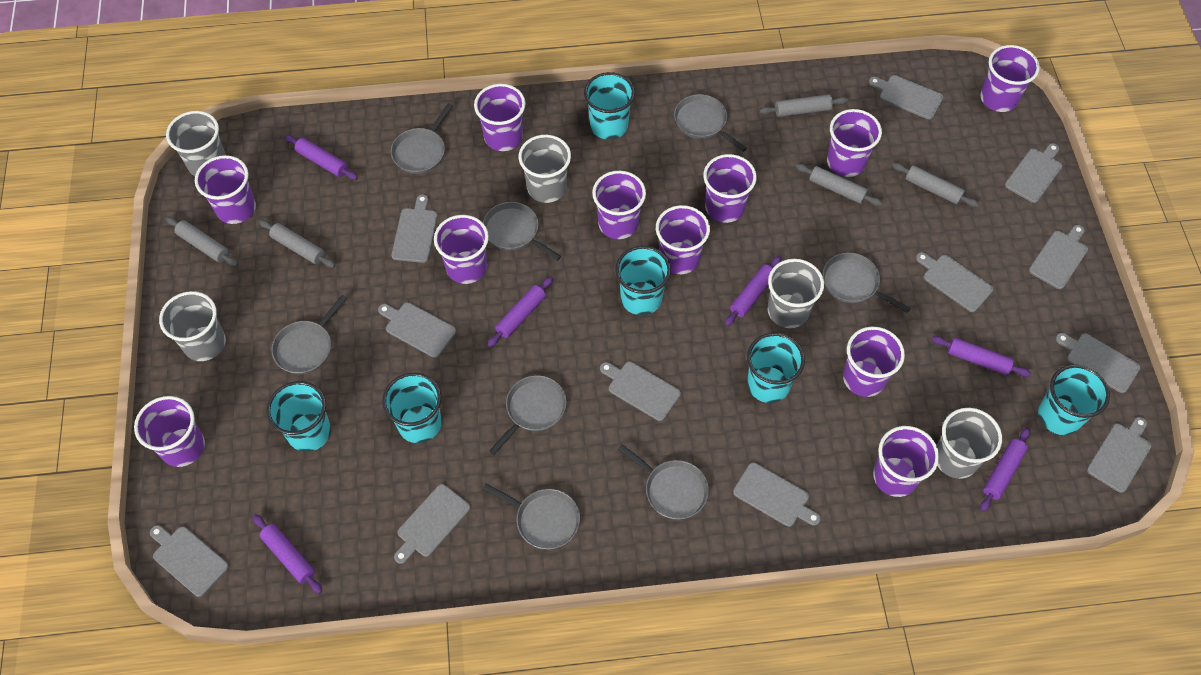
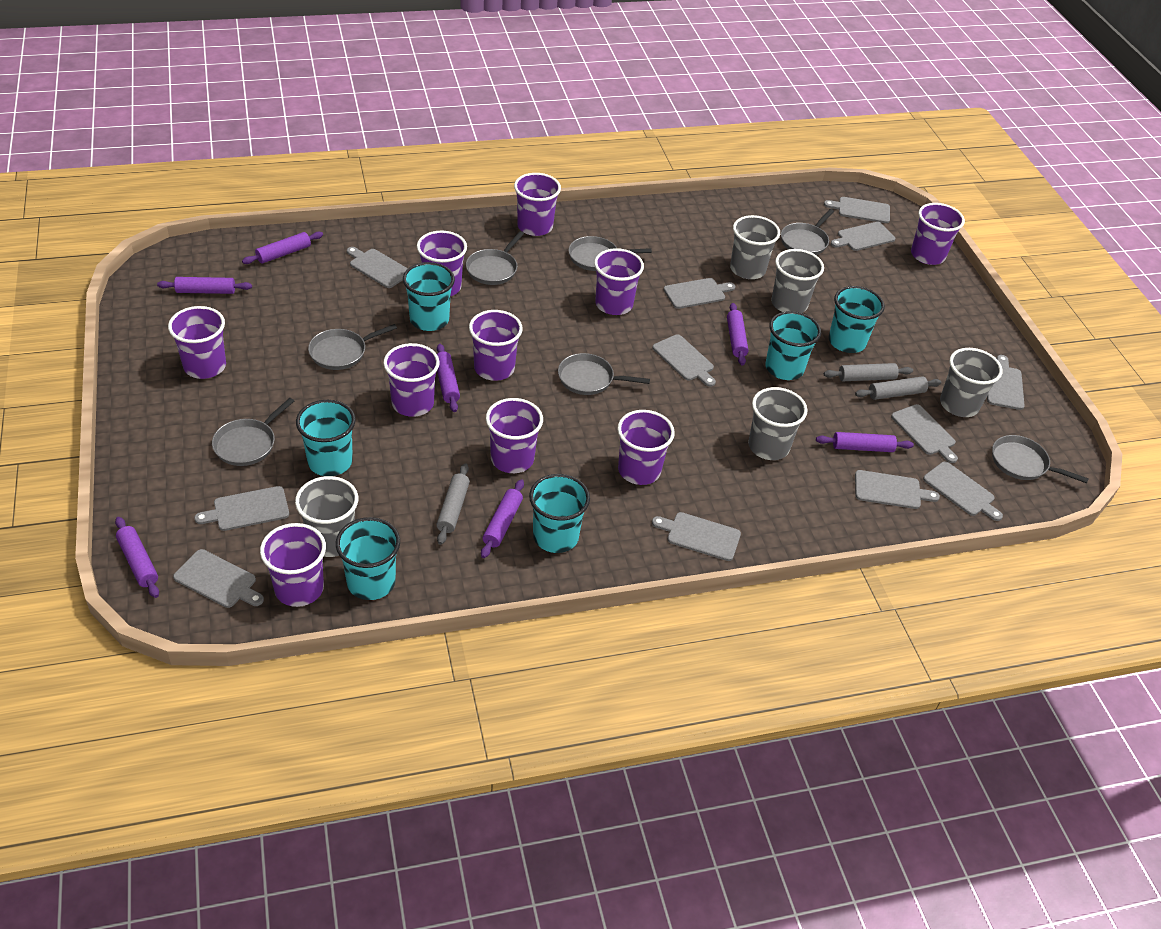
grey pan: 8 -> 7
grey rolling pin: 5 -> 3
purple cup: 11 -> 10
purple rolling pin: 6 -> 7

